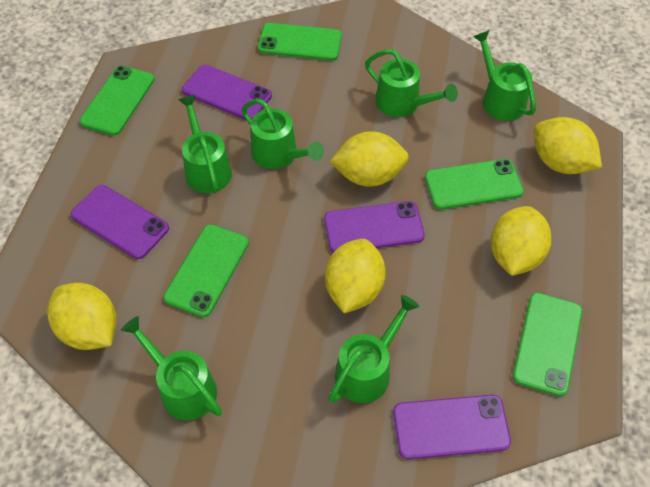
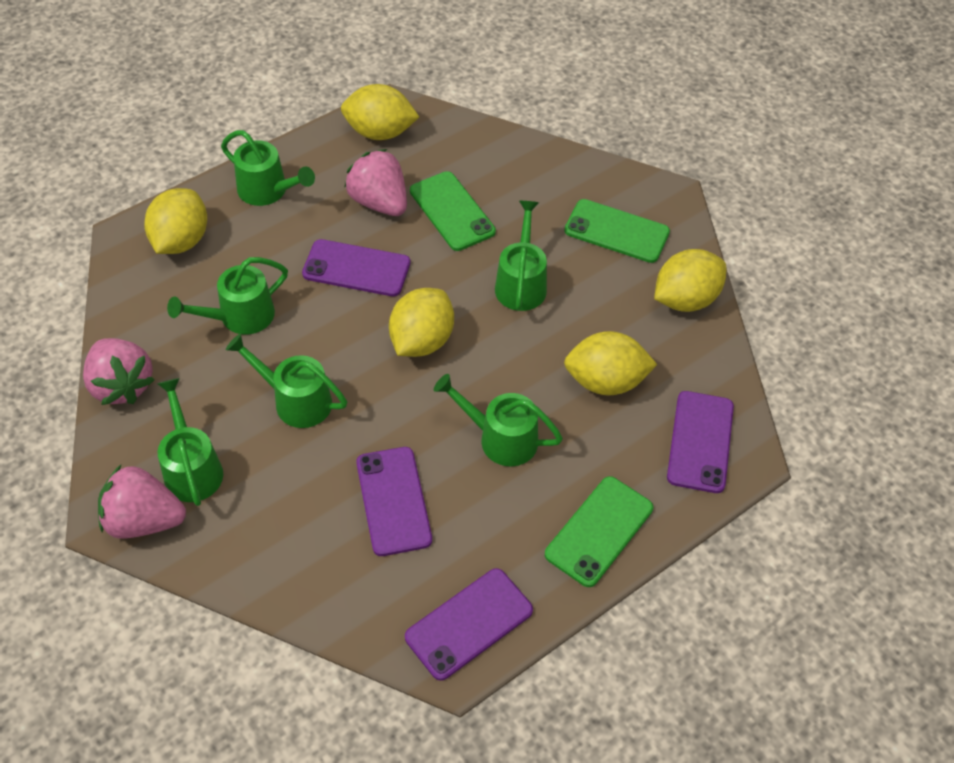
green phone: 5 -> 3
pink strawberry: 0 -> 3

